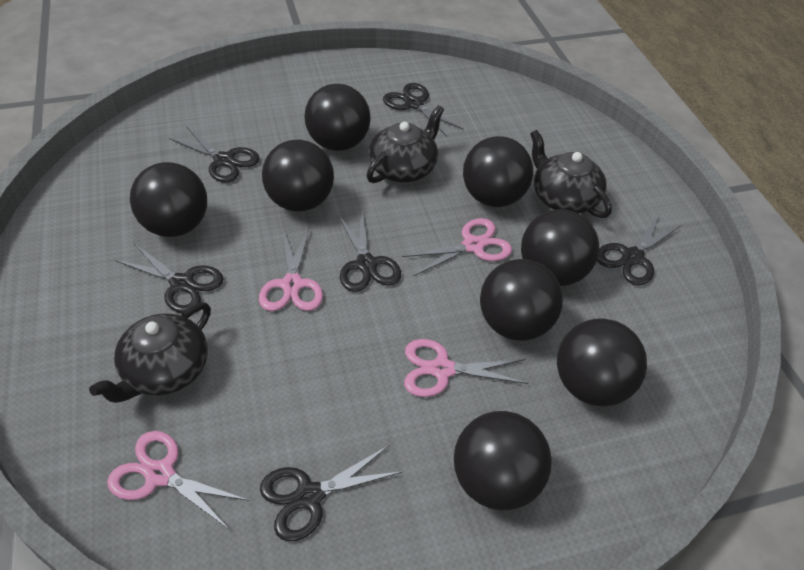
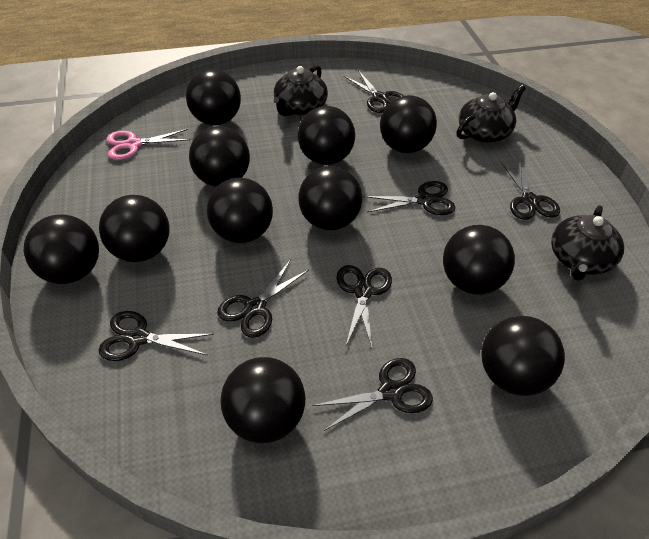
black ball: 8 -> 11
black scissors: 6 -> 7
pink scissors: 4 -> 1

